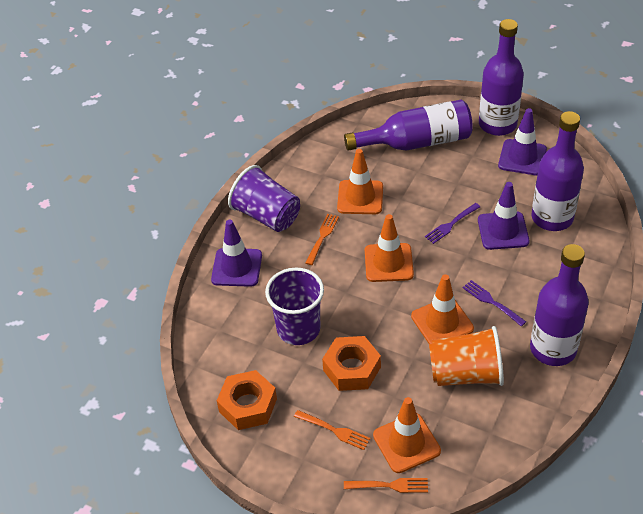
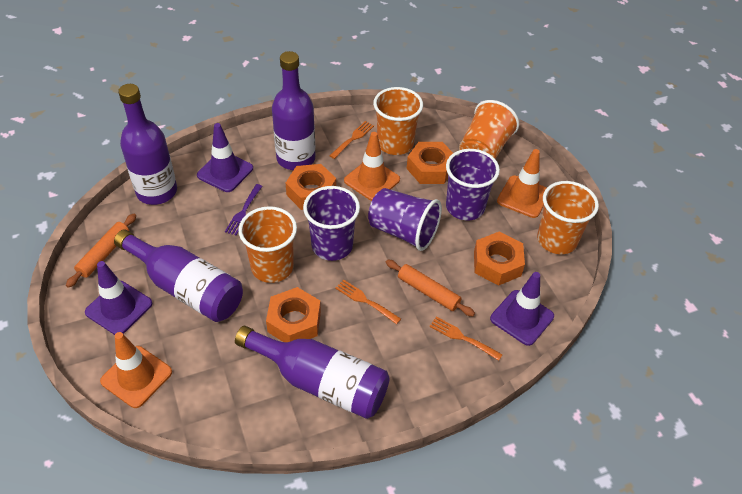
orange cup: 1 -> 4
orange nut: 2 -> 4
orange rolling pin: 0 -> 2
orange traffic cone: 4 -> 3
purple cup: 2 -> 3
purple fork: 2 -> 1

